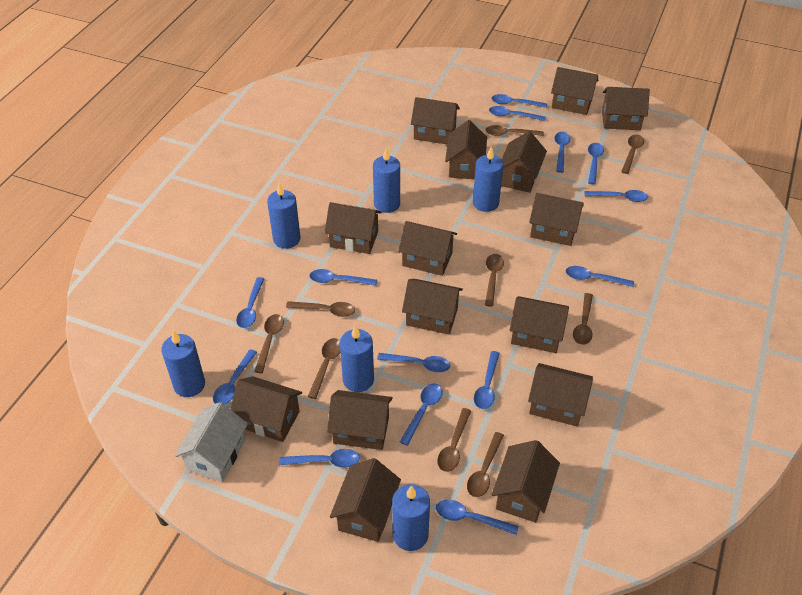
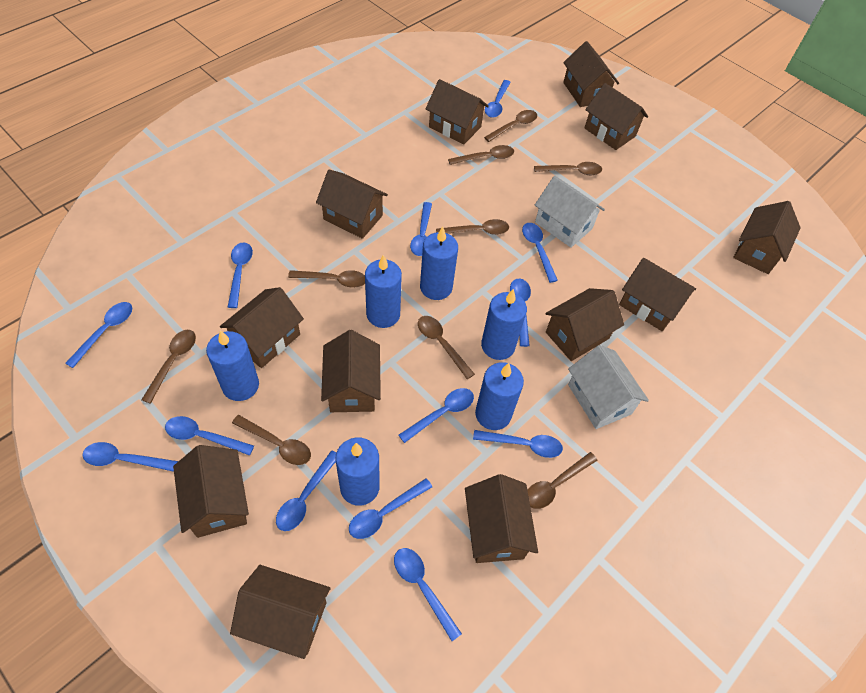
blue spoon: 14 -> 13
brown house: 15 -> 12
white house: 1 -> 2

